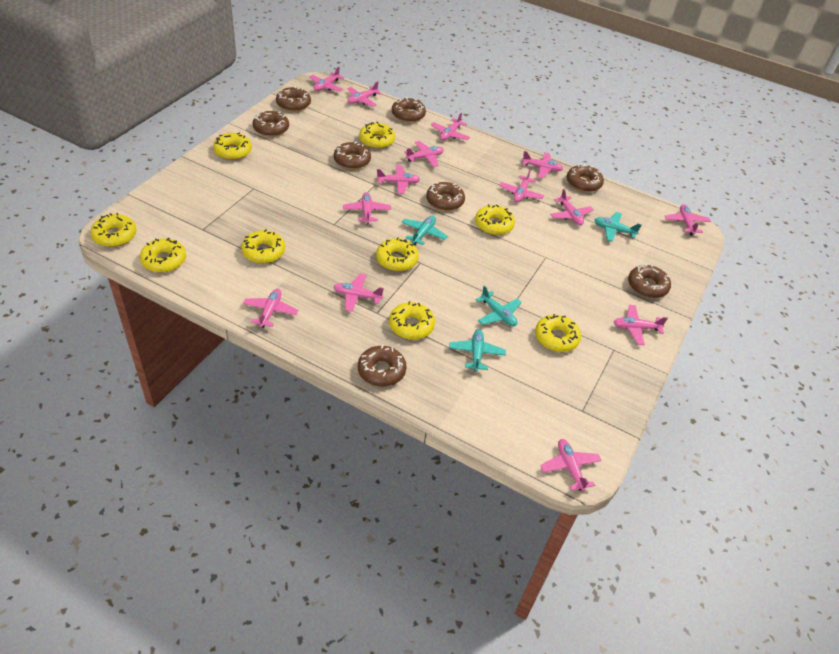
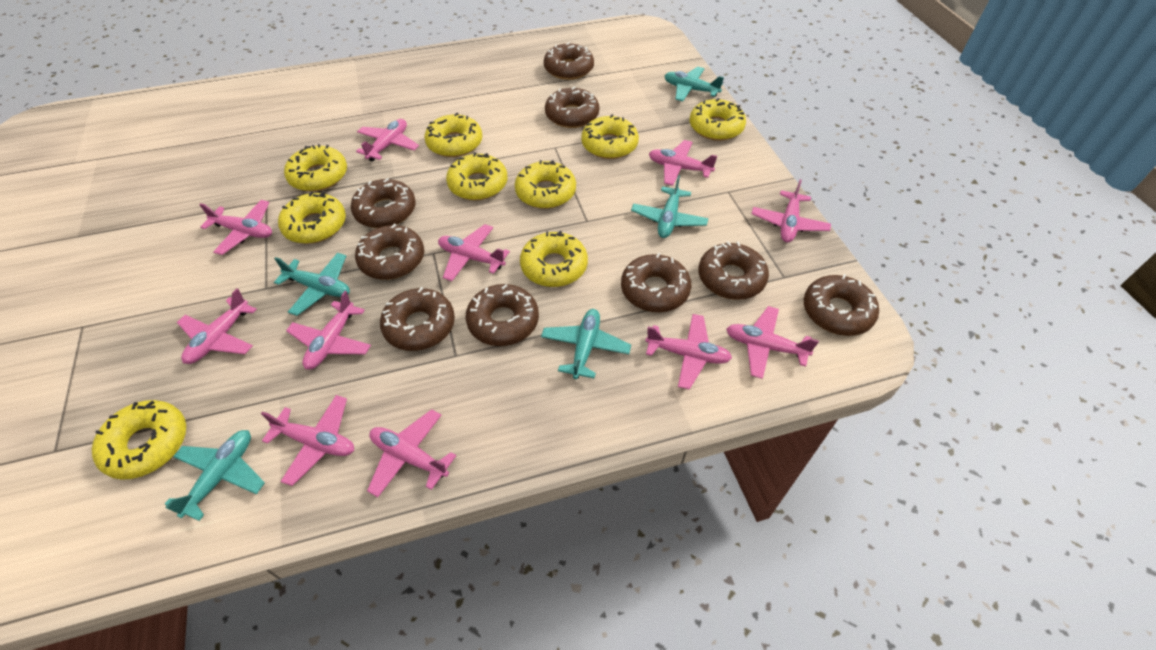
brown donut: 8 -> 9
pink plane: 14 -> 11
turquoise plane: 4 -> 5

